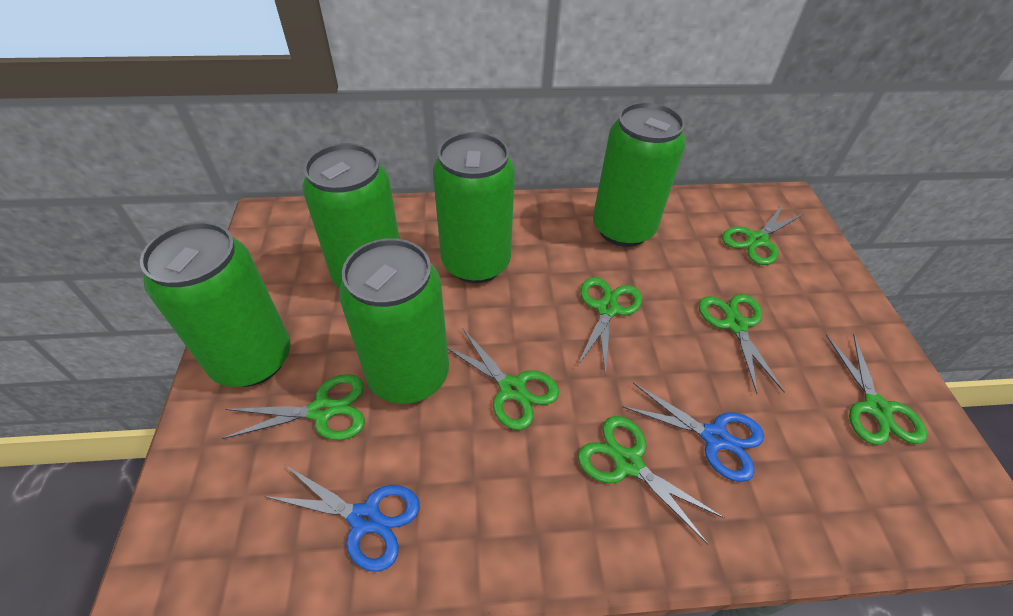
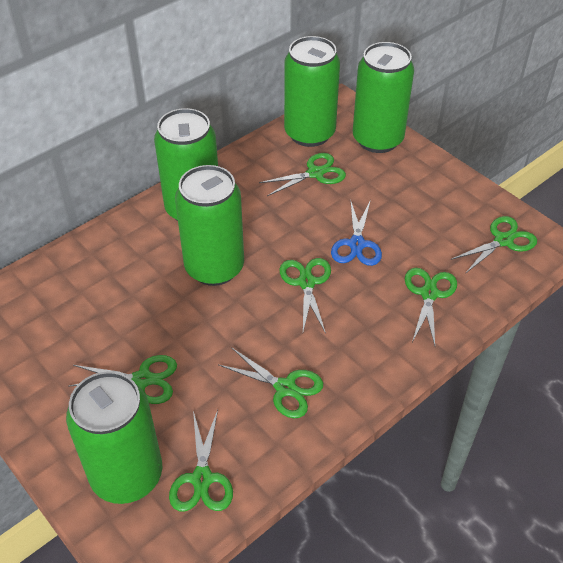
blue scissors: 2 -> 1

